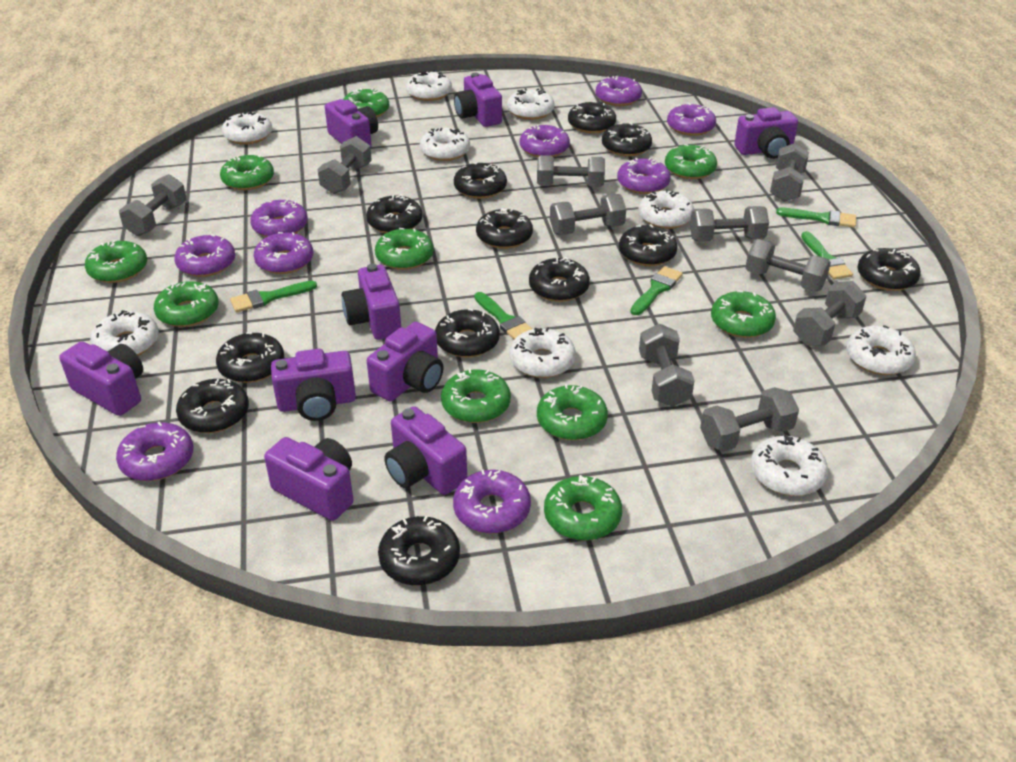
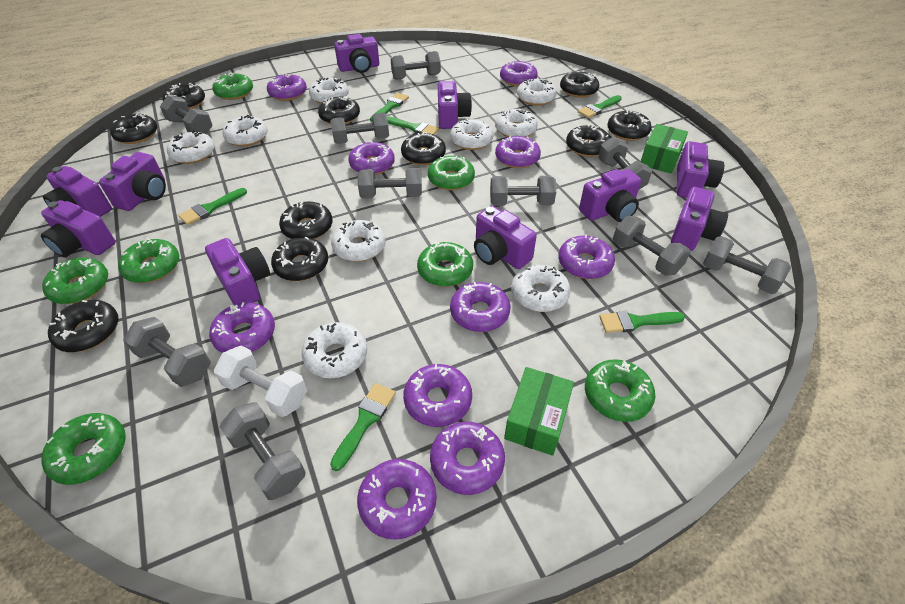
black donut: 12 -> 10
green box: 0 -> 2
green brush: 5 -> 6
green donut: 10 -> 7
purple camera: 9 -> 10
purple donut: 9 -> 10
white dumbbell: 0 -> 1

